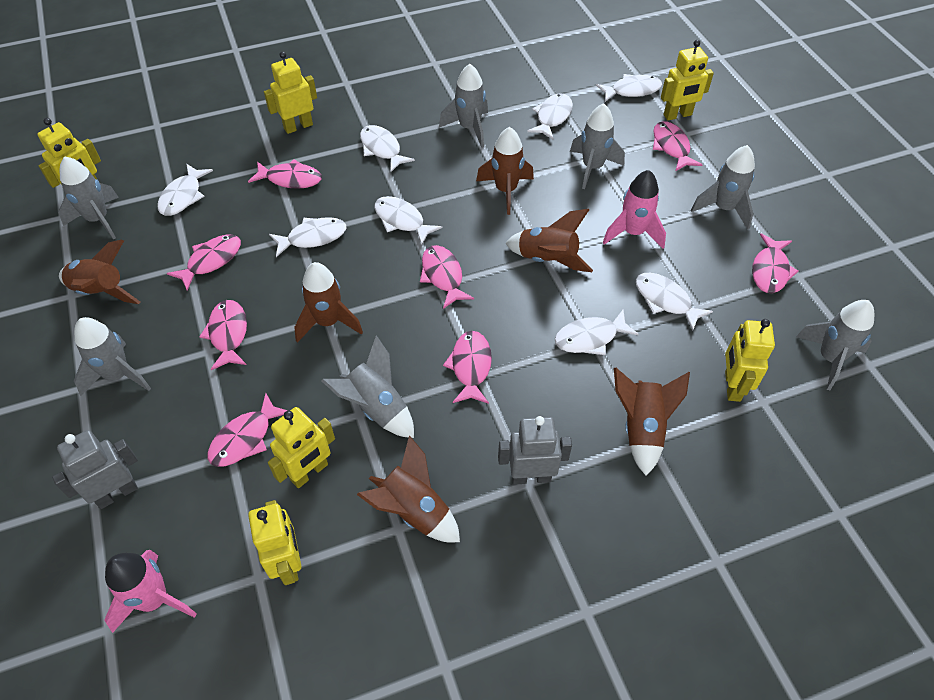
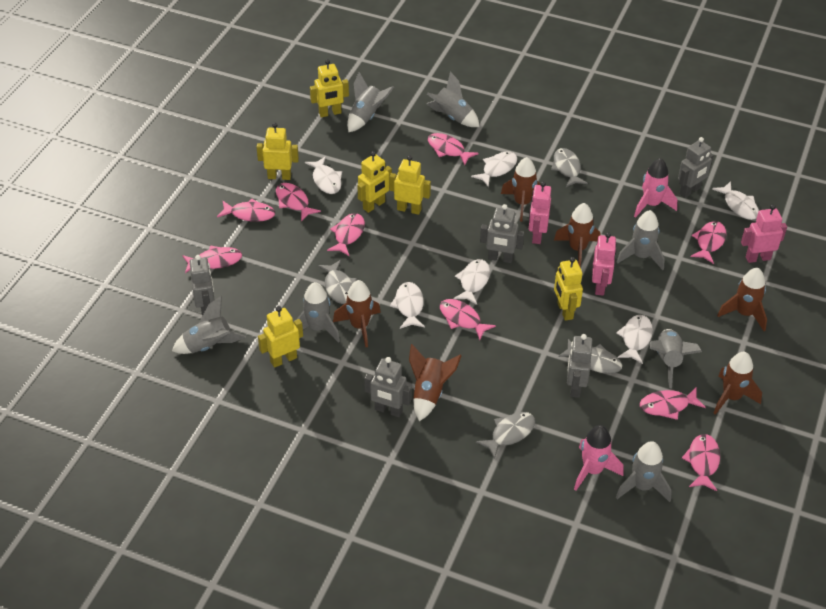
grey fish: 0 -> 4
grey robot: 2 -> 5
pink fish: 8 -> 9
pink robot: 0 -> 3
white fish: 8 -> 6

